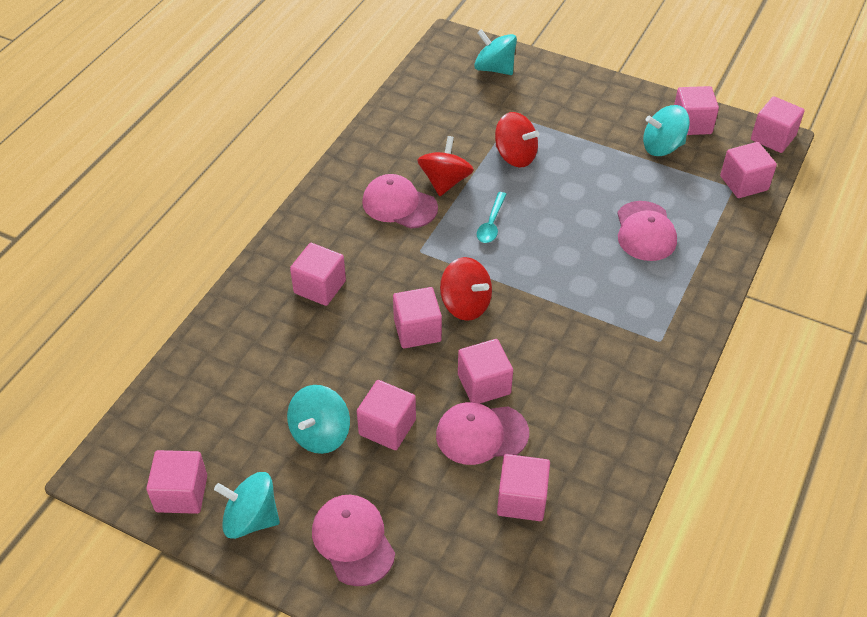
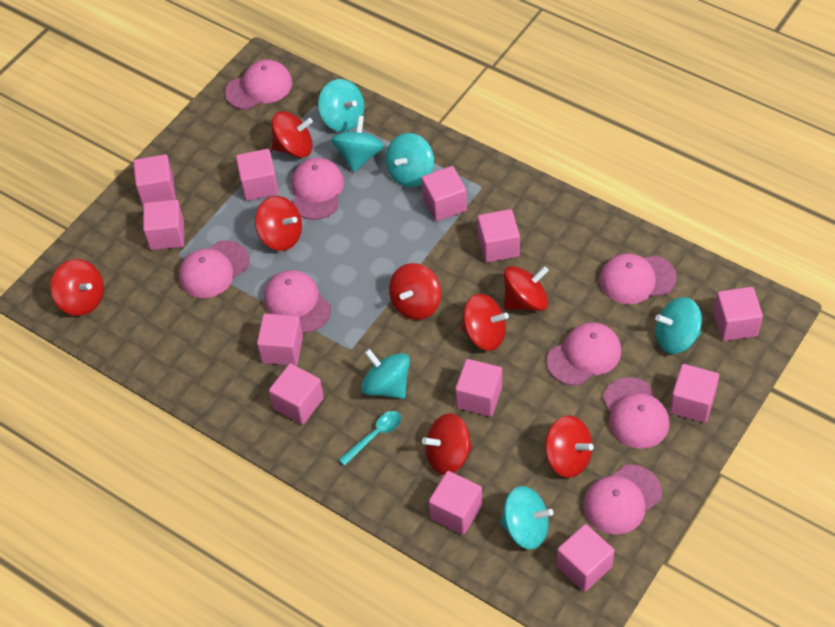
pink cap: 4 -> 8
pink cube: 9 -> 12
red spinning top: 3 -> 8
turquoise spinning top: 4 -> 6

